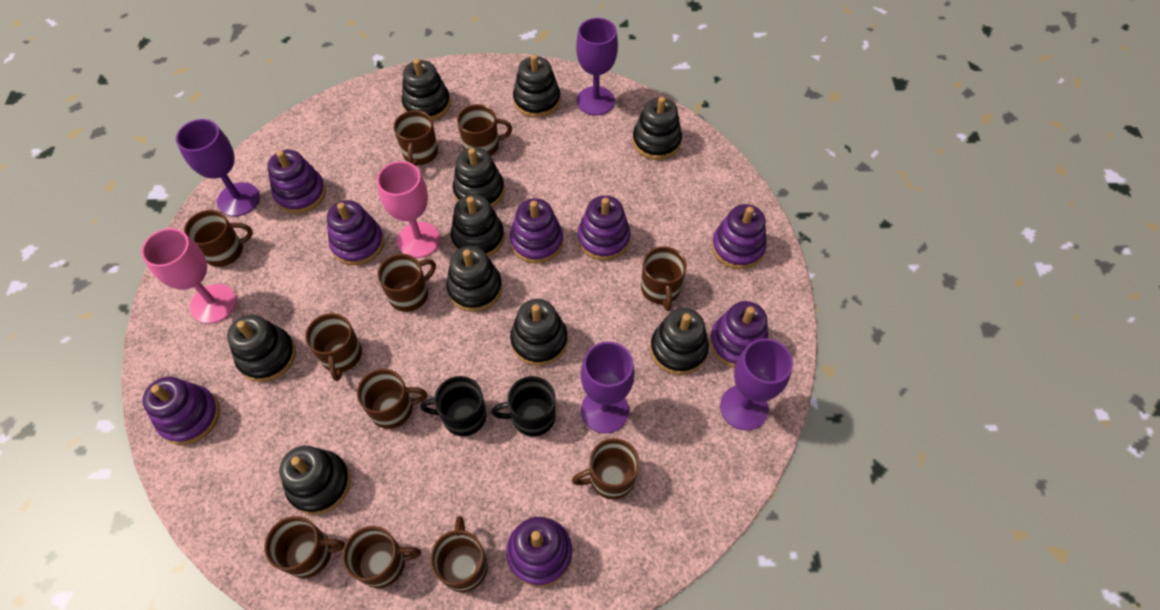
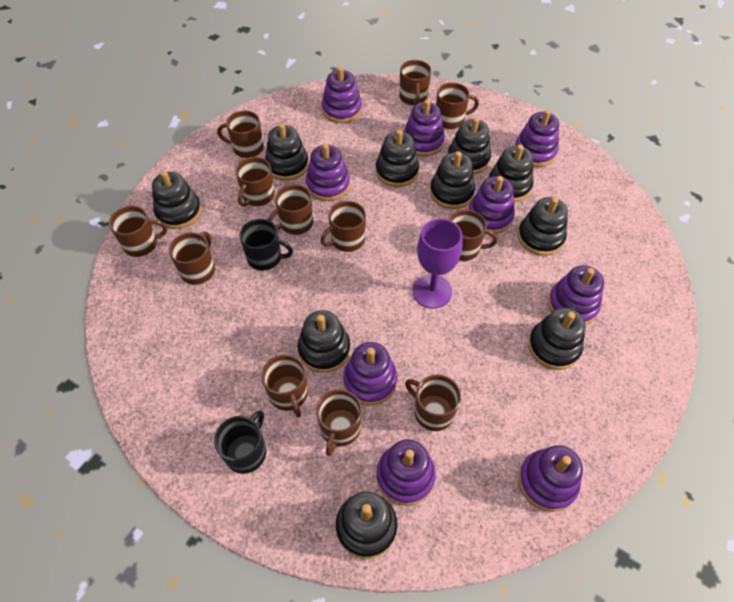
brown mug: 11 -> 12
pink goblet: 2 -> 0
purple goblet: 4 -> 1
purple stacking toy: 8 -> 9

